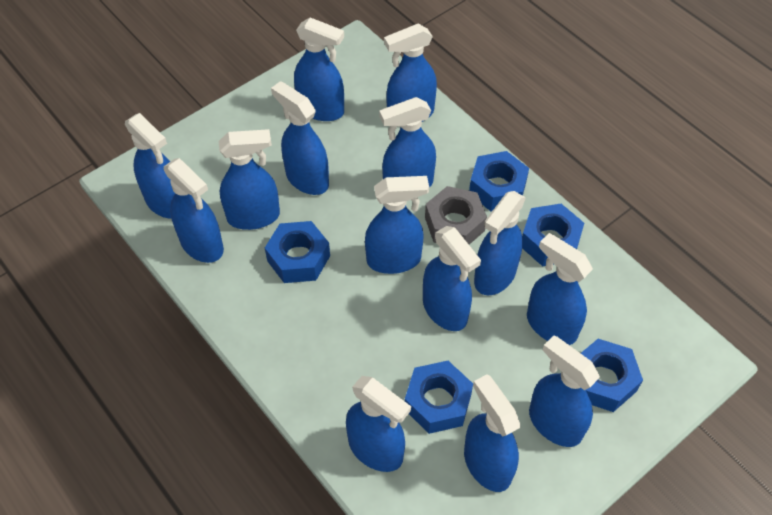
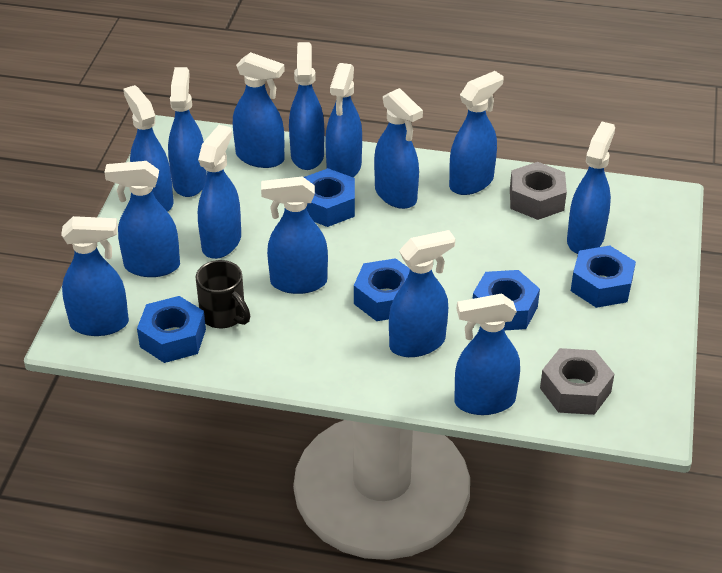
black mug: 0 -> 1
grey nut: 1 -> 2

